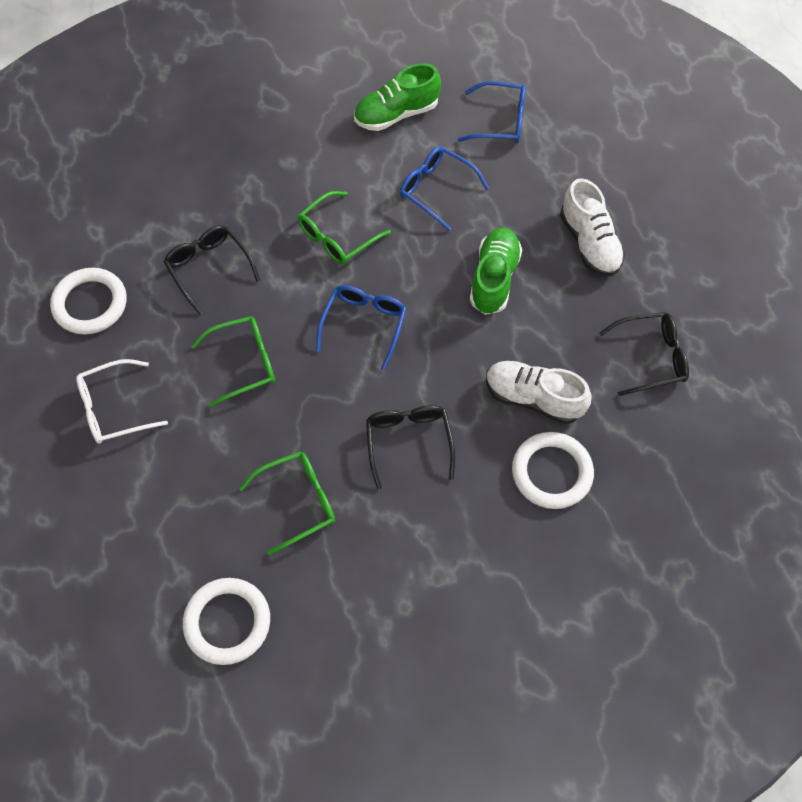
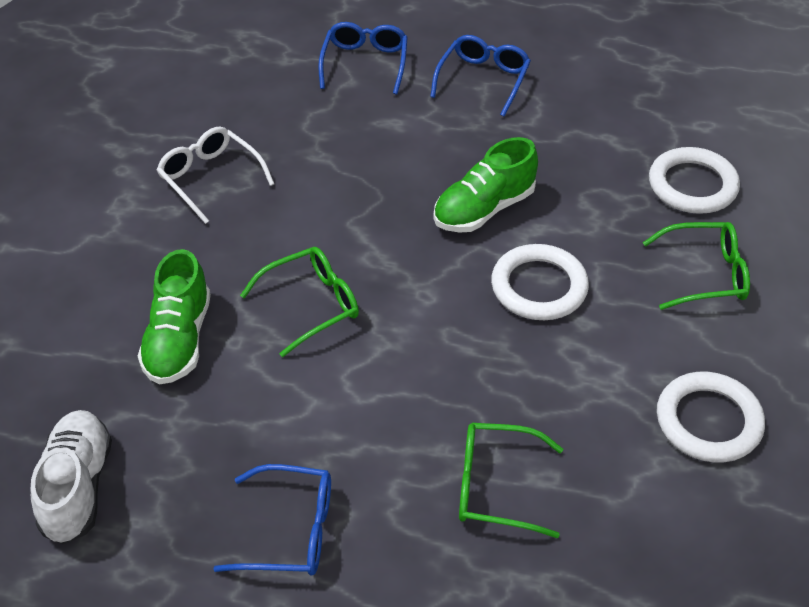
black glasses: 3 -> 0
white shoe: 2 -> 1

